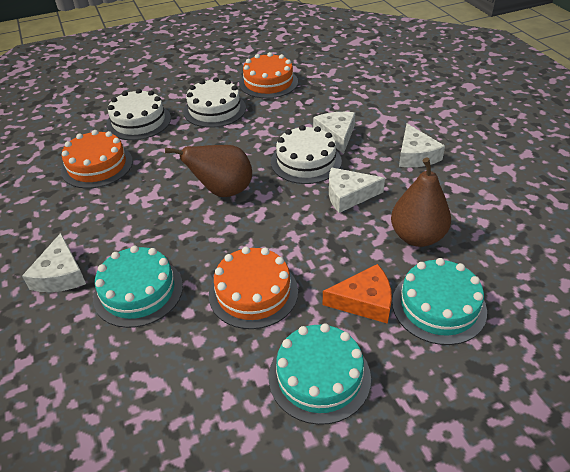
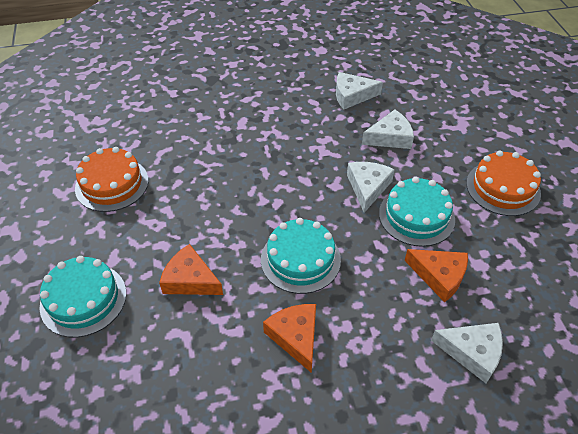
brown pear: 2 -> 0
orange cake: 3 -> 2
orange cheese: 1 -> 3
white cake: 3 -> 0

